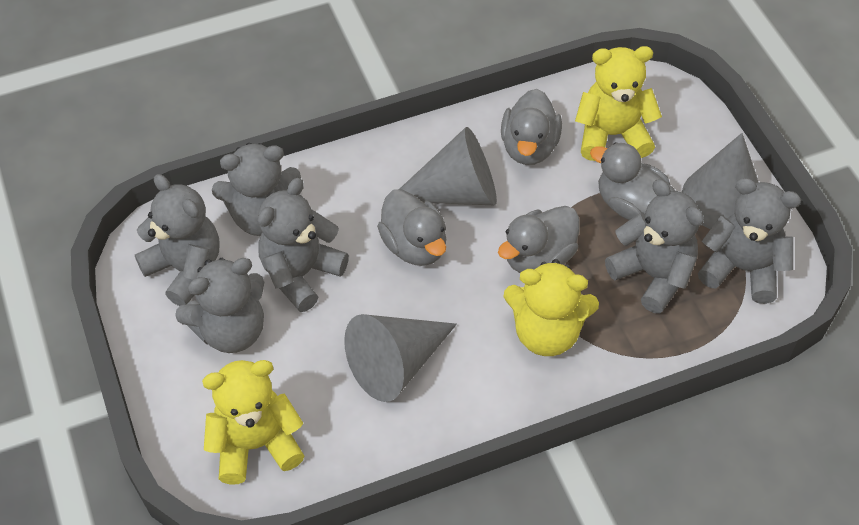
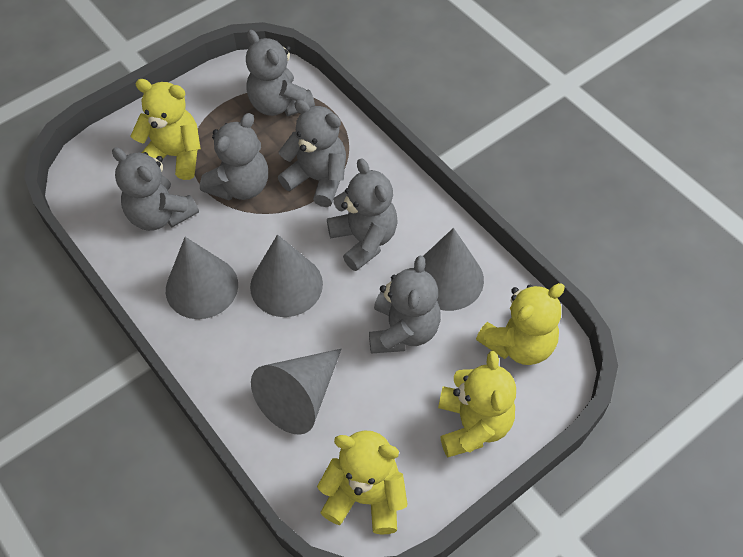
grey cone: 3 -> 4
grey duck: 4 -> 0
yellow teddy bear: 3 -> 4

